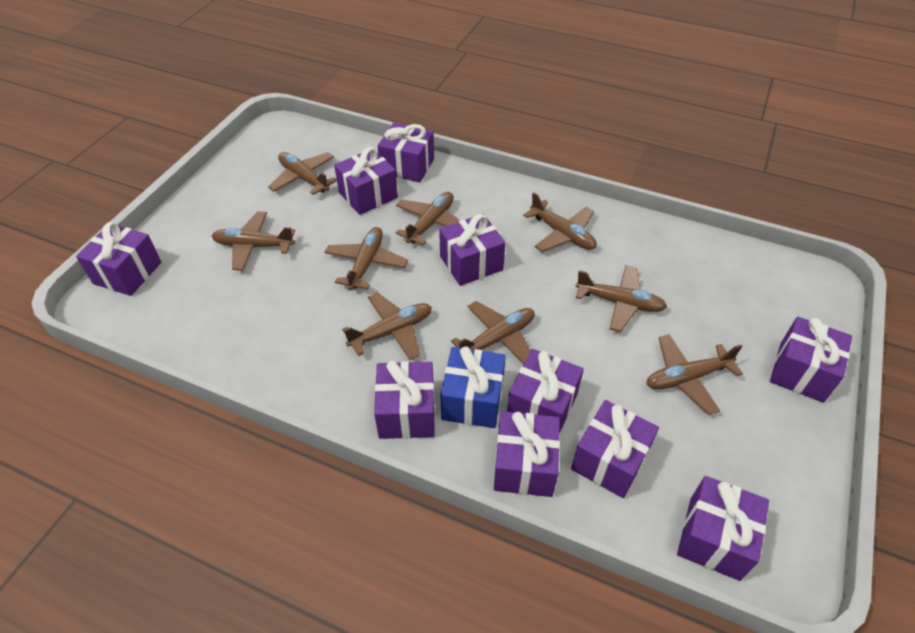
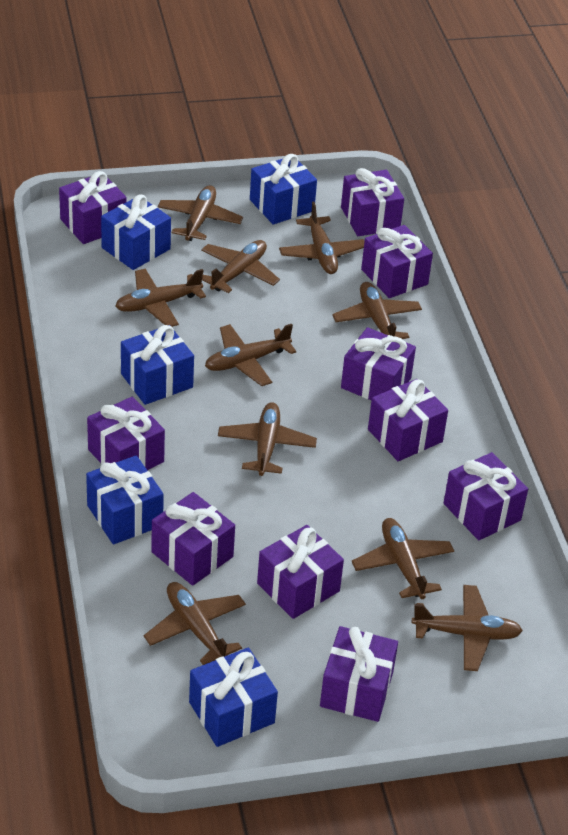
blue gift: 1 -> 5
brown plane: 9 -> 10

